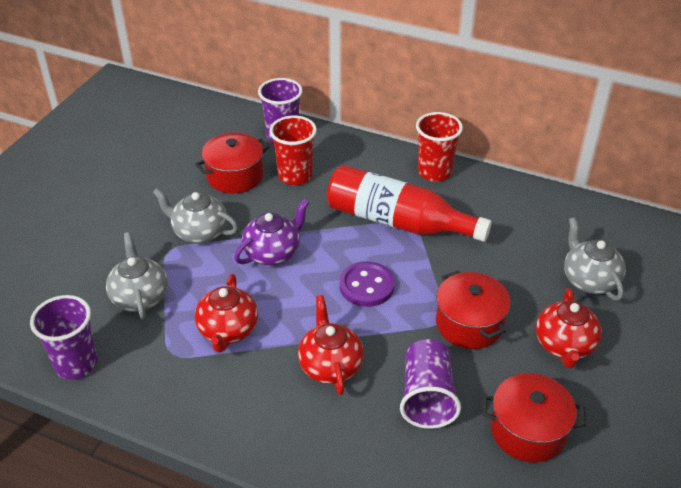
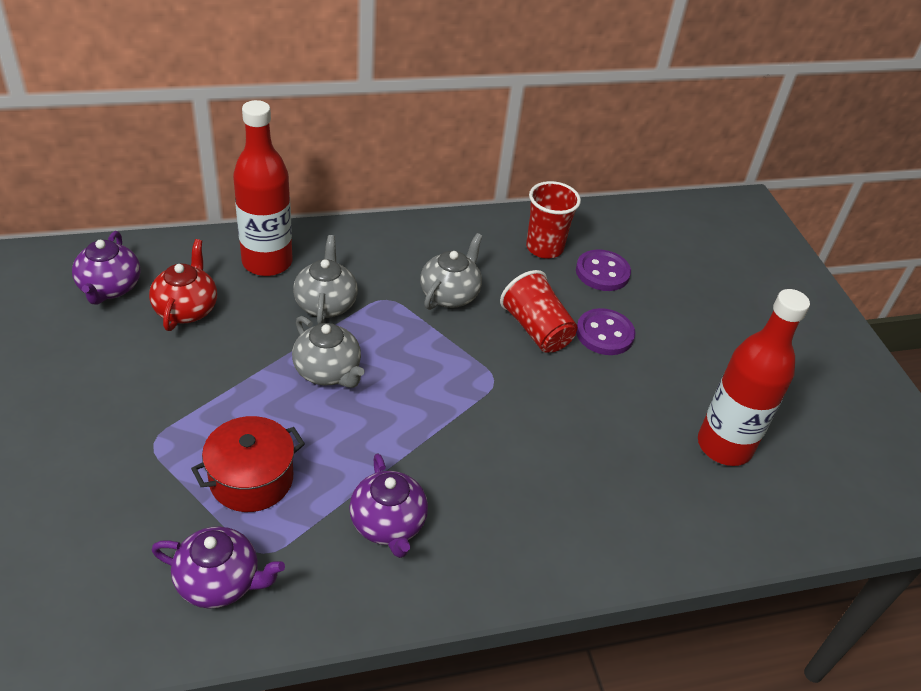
purple button: 1 -> 2
purple cup: 3 -> 0
purple teapot: 1 -> 3
red bottle: 1 -> 2
red pot: 3 -> 1
red teapot: 3 -> 1

